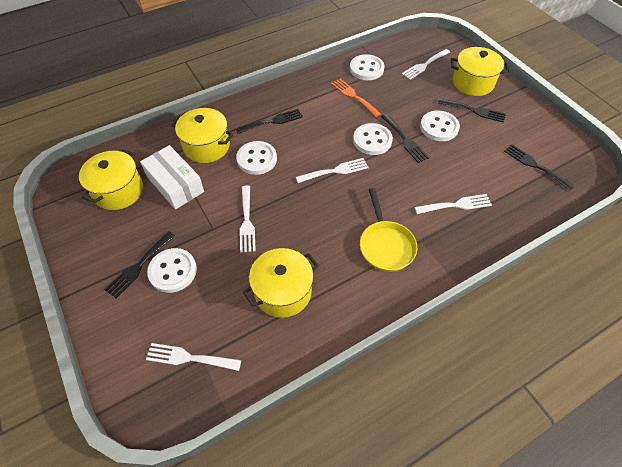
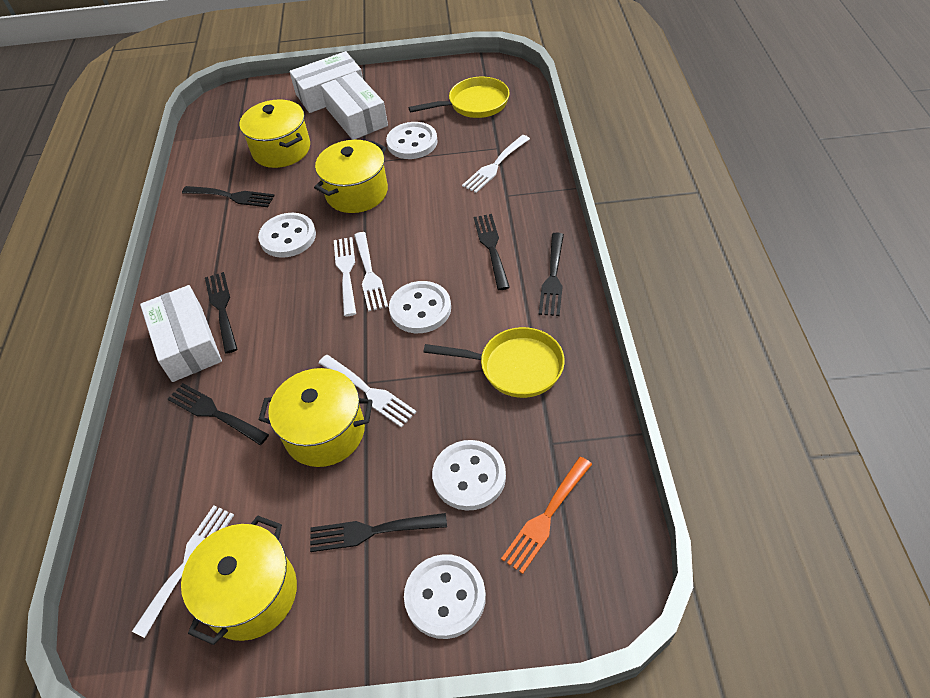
black fork: 5 -> 6
white box: 1 -> 3
yellow pan: 1 -> 2

